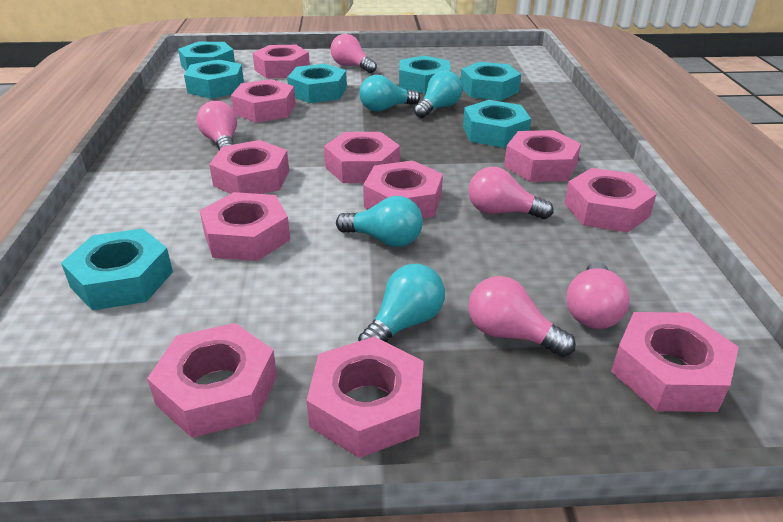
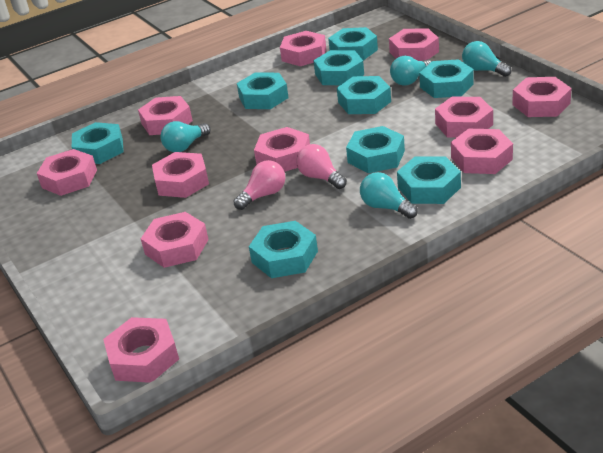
pink light bulb: 5 -> 2
turquoise nut: 7 -> 9

